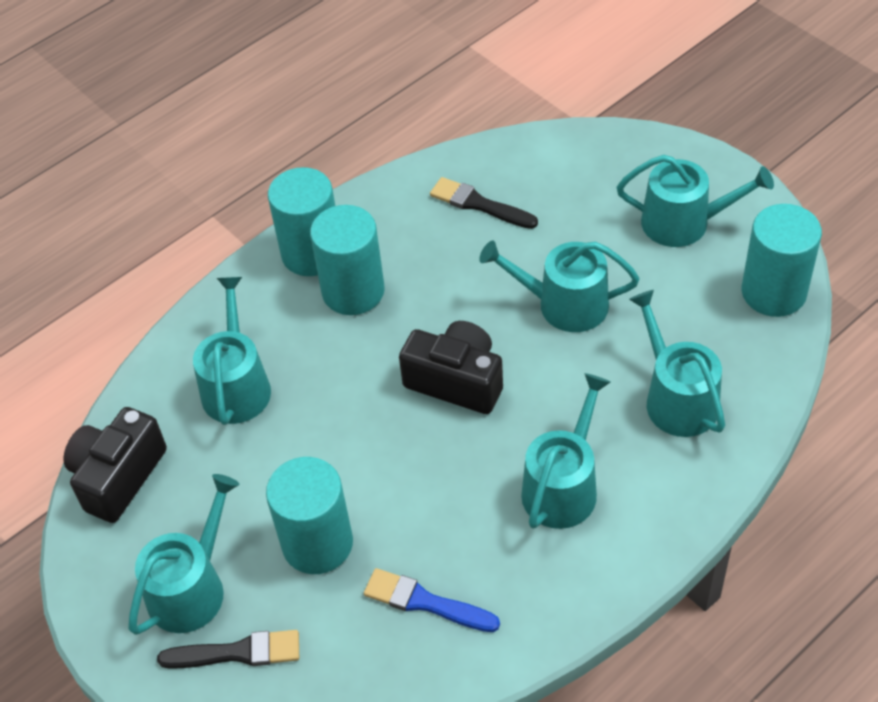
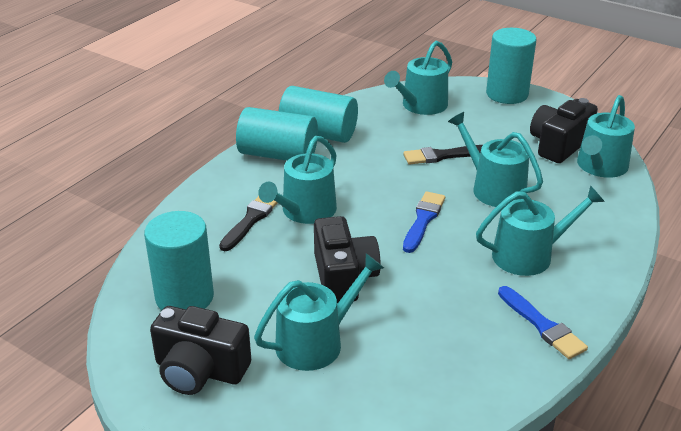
black camera: 2 -> 3
blue brush: 1 -> 2

